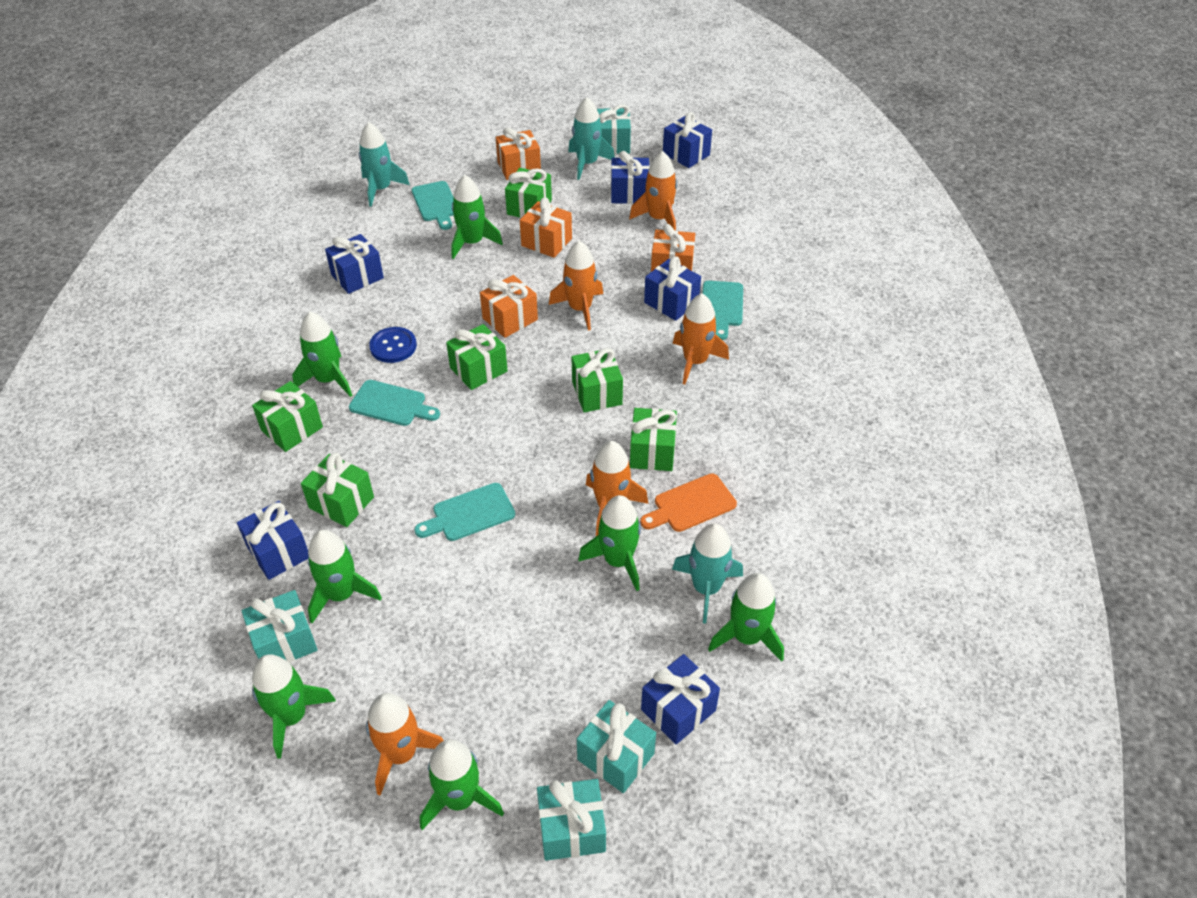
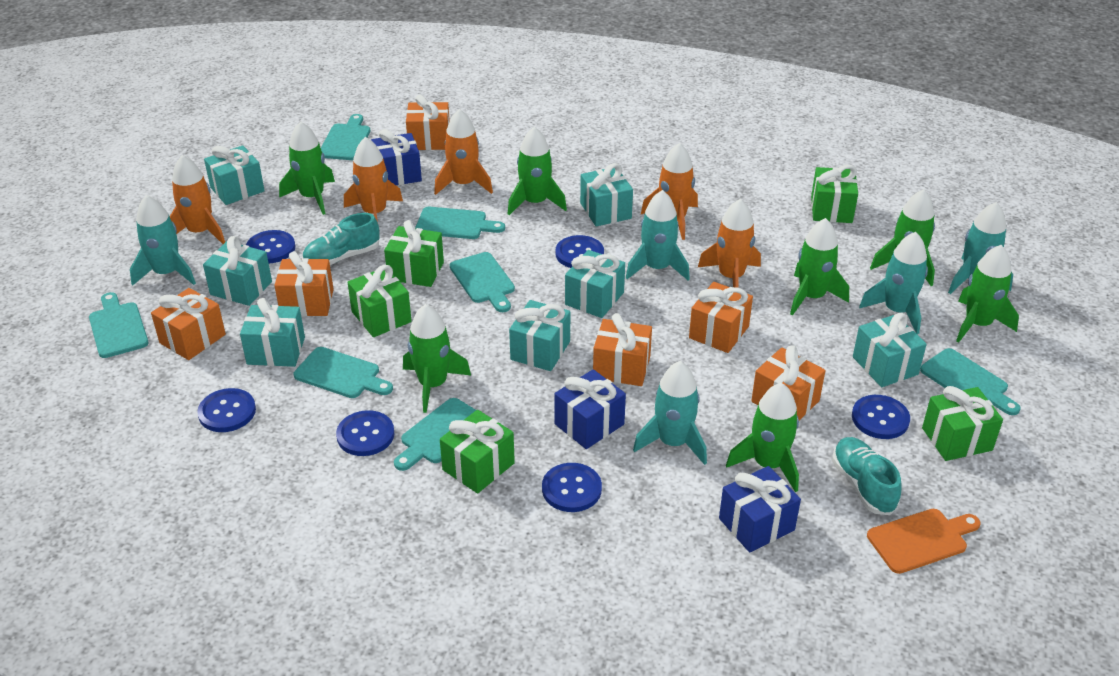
blue button: 1 -> 6
blue gift: 6 -> 3
green gift: 6 -> 5
orange gift: 4 -> 6
turquoise cutting board: 4 -> 7
turquoise gift: 4 -> 7
turquoise rocket: 3 -> 5
turquoise shoe: 0 -> 2

